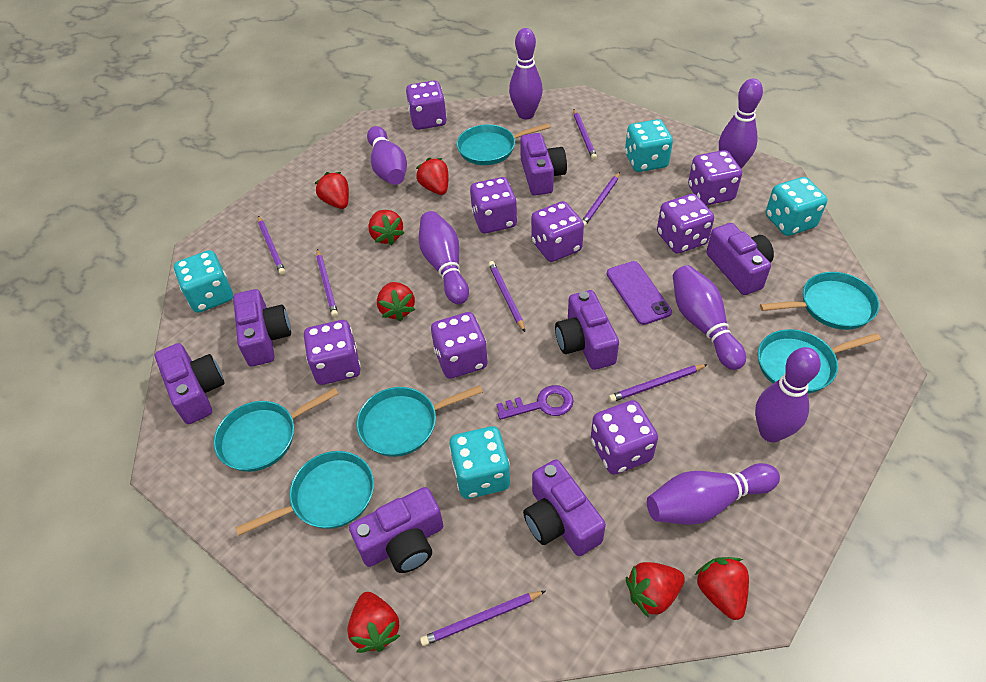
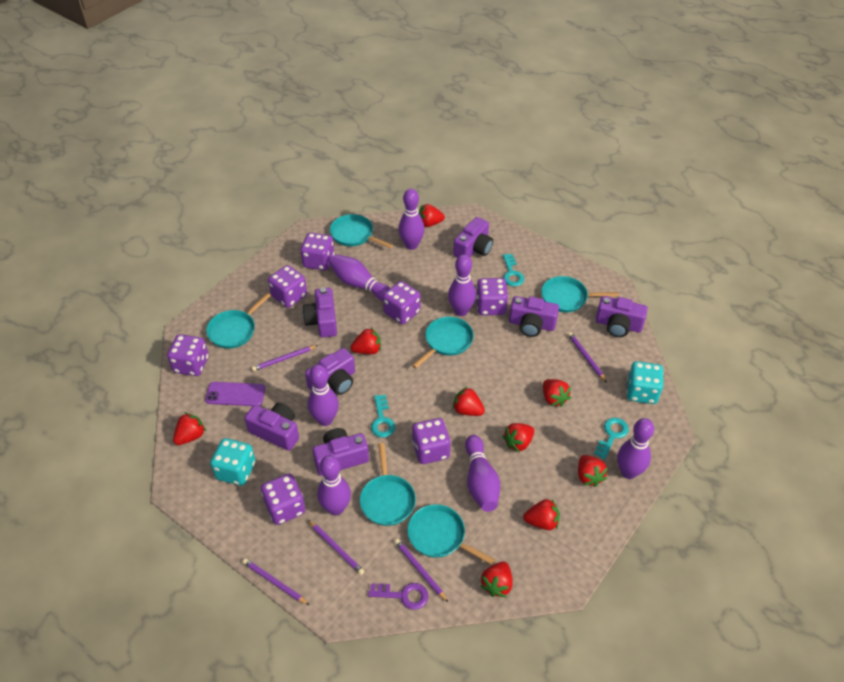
purple dice: 8 -> 7
purple pencil: 7 -> 5
red strawberry: 7 -> 9
turquoise dice: 4 -> 2
turquoise key: 0 -> 3

